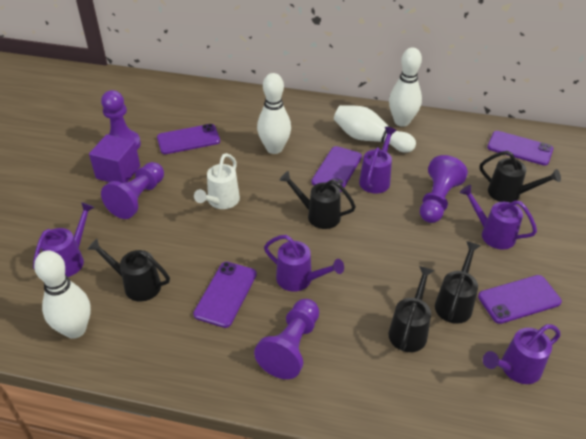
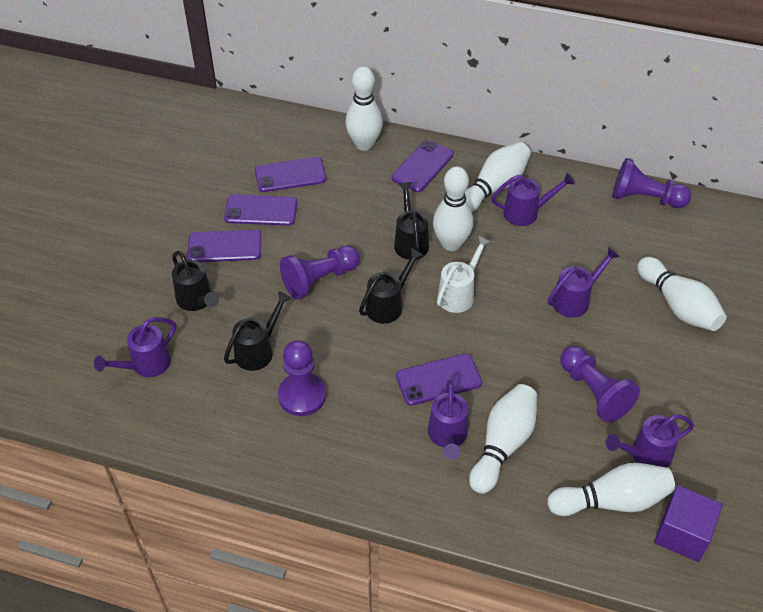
black watering can: 5 -> 4
white bowling pin: 4 -> 6

